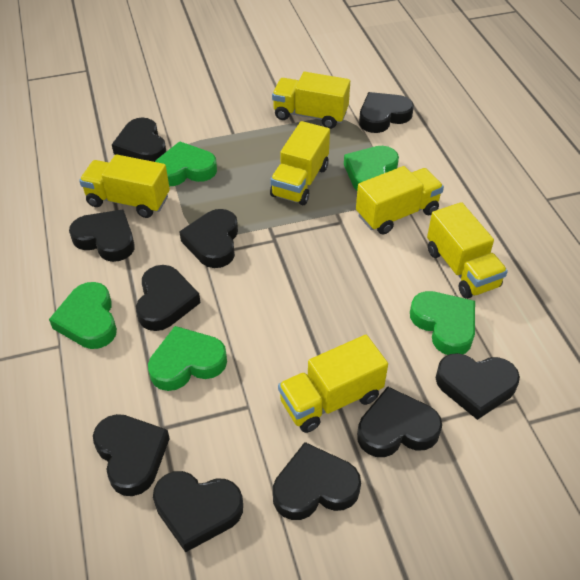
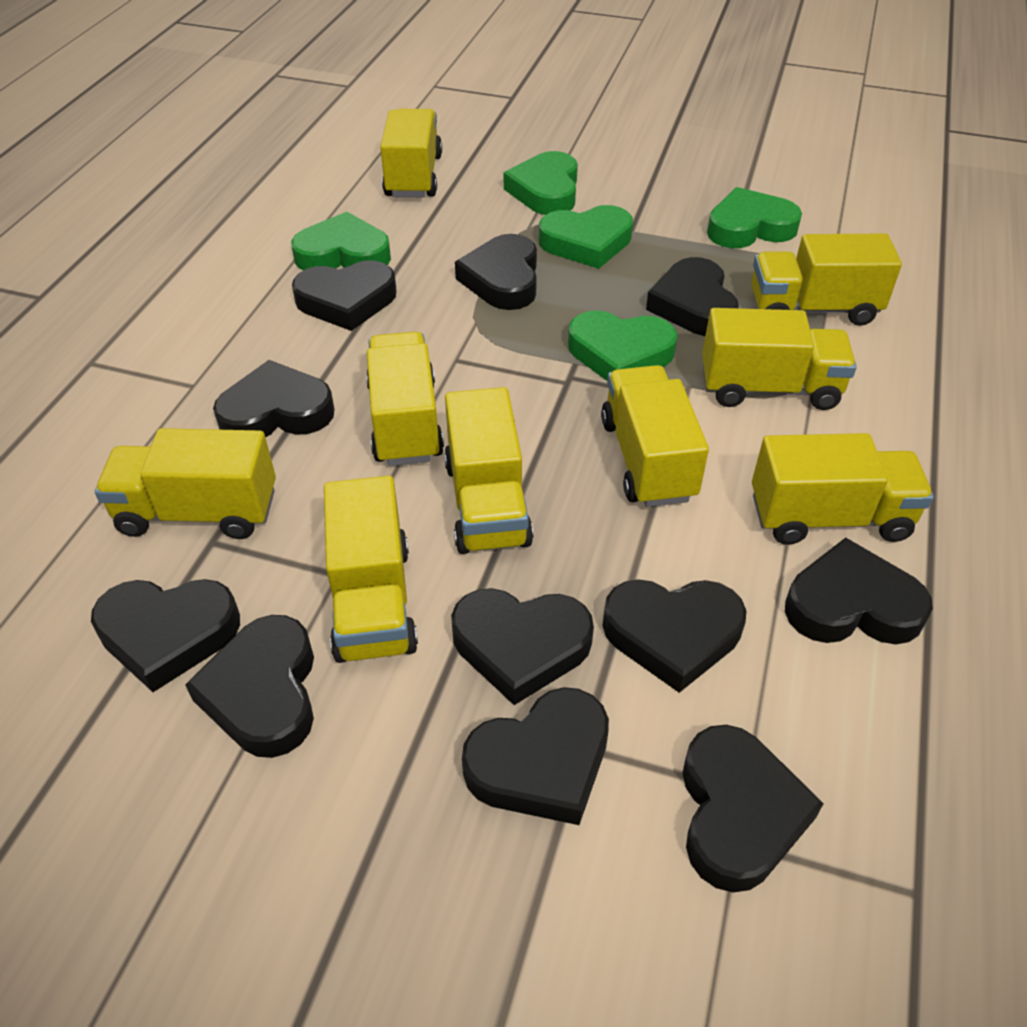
black heart: 10 -> 11
yellow truck: 6 -> 9

